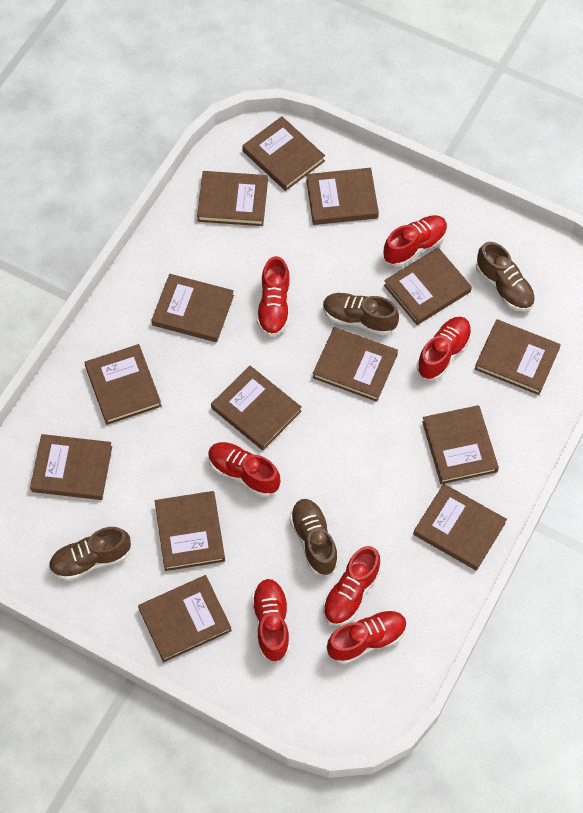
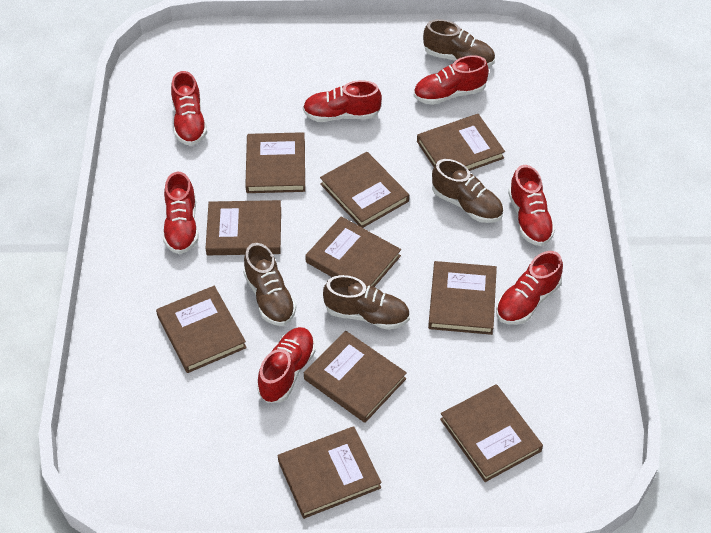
brown book: 14 -> 10

